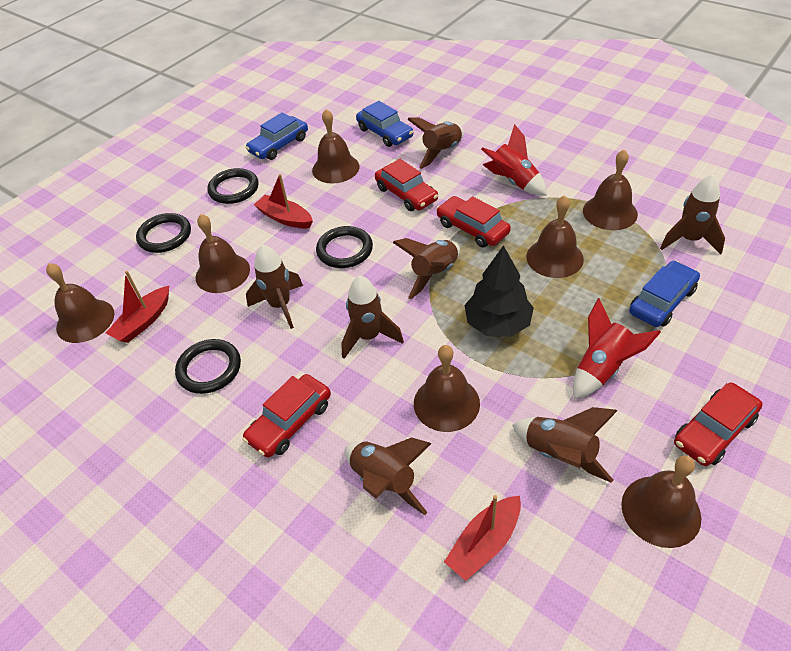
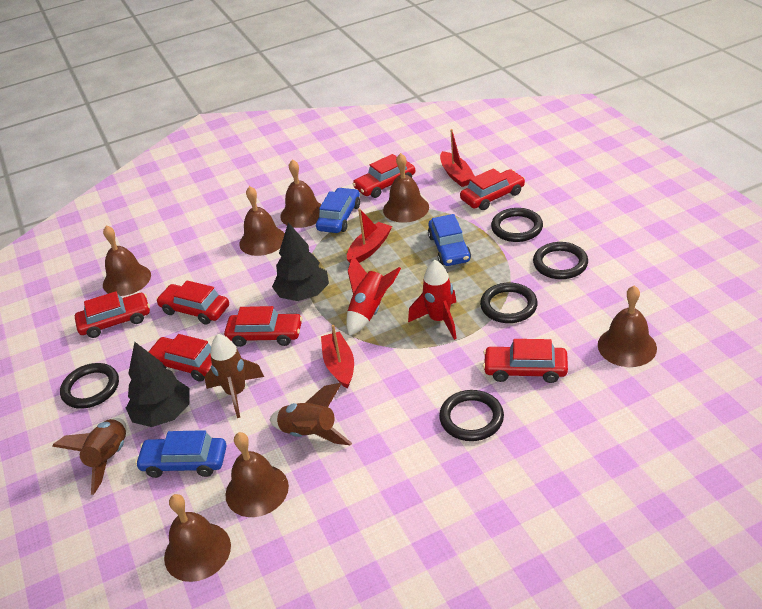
black ring: 4 -> 5
black tree: 1 -> 2
brown rocket: 7 -> 3
red car: 4 -> 7

